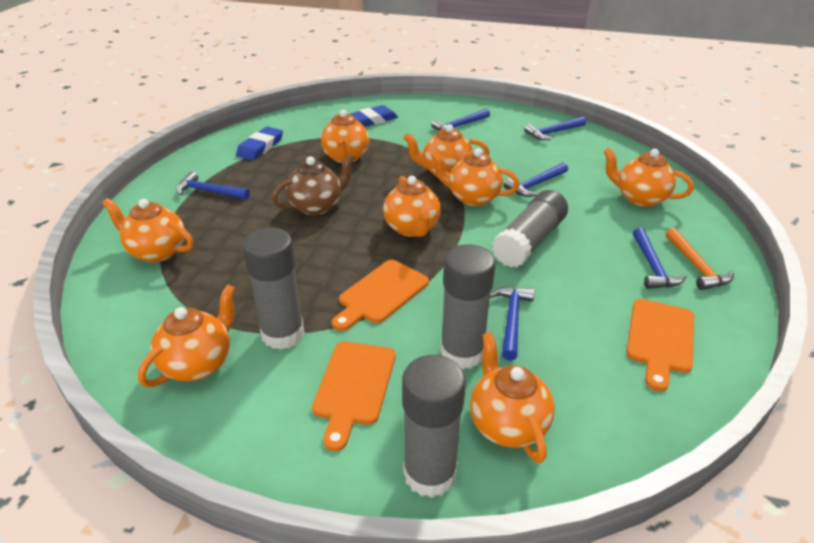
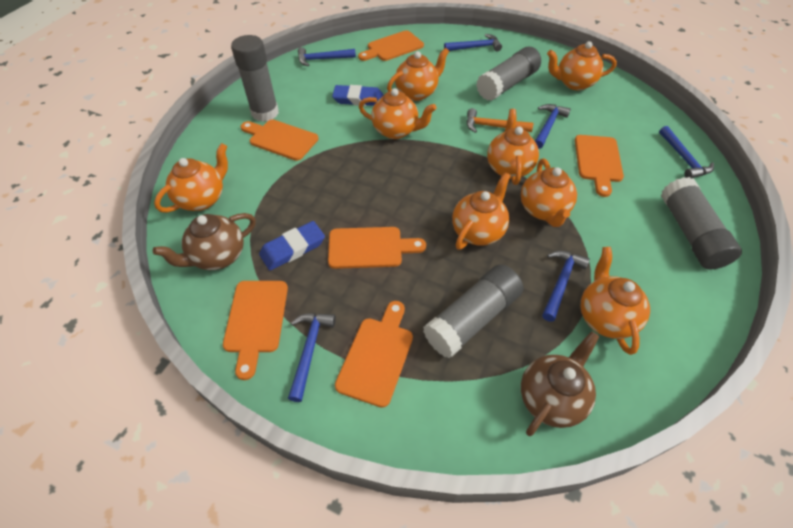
brown teapot: 1 -> 2
orange cutting board: 3 -> 6

